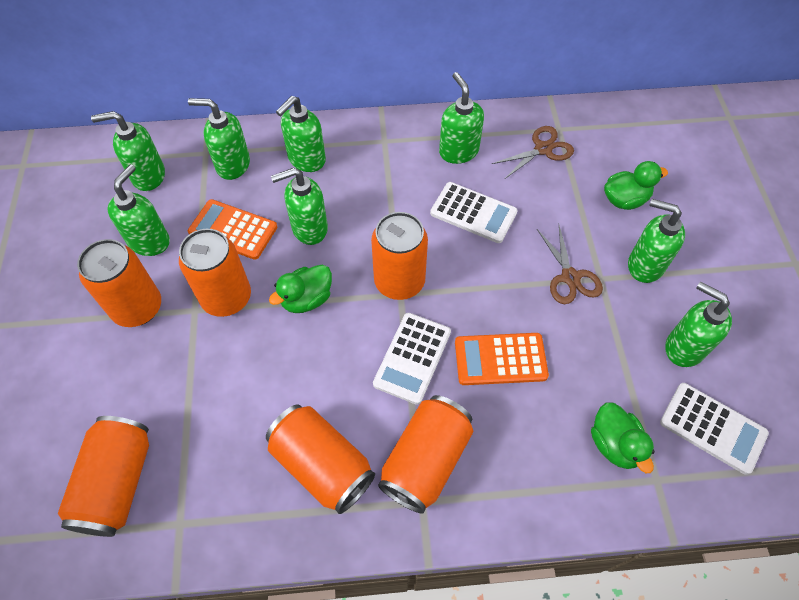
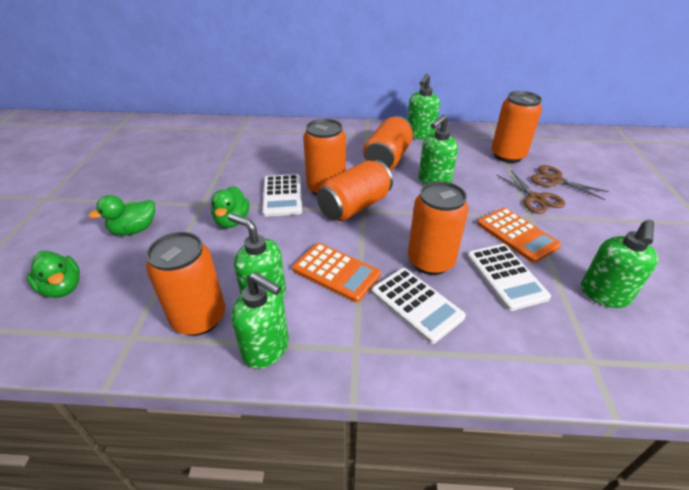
green soap dispenser: 8 -> 5

